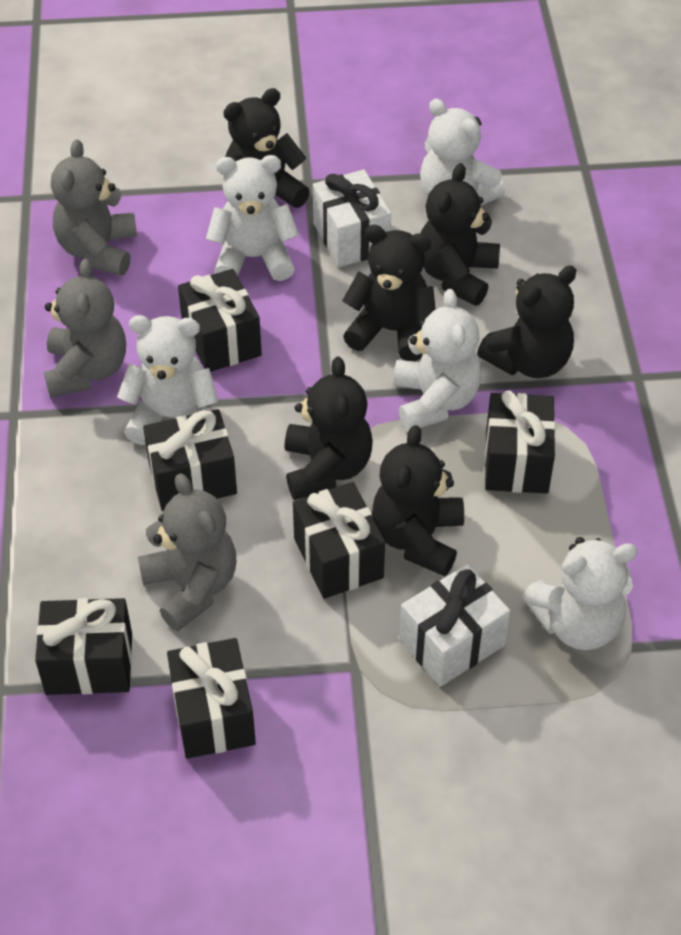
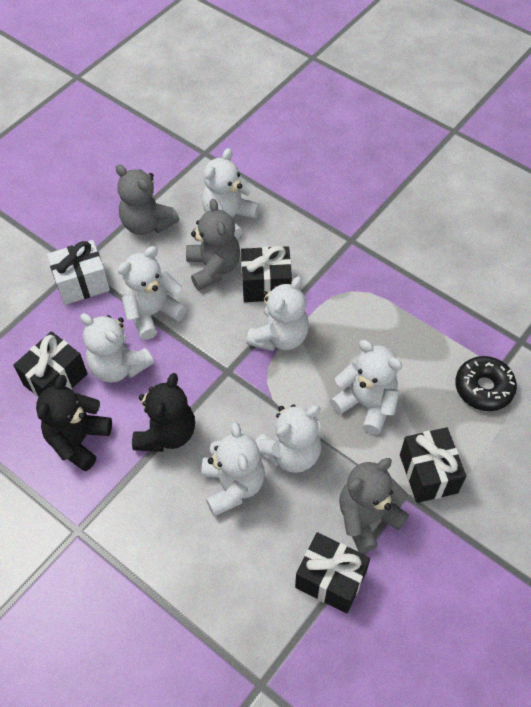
black donut: 0 -> 1
black gift: 6 -> 4
black teddy bear: 6 -> 2
white gift: 2 -> 1
white teddy bear: 5 -> 7

